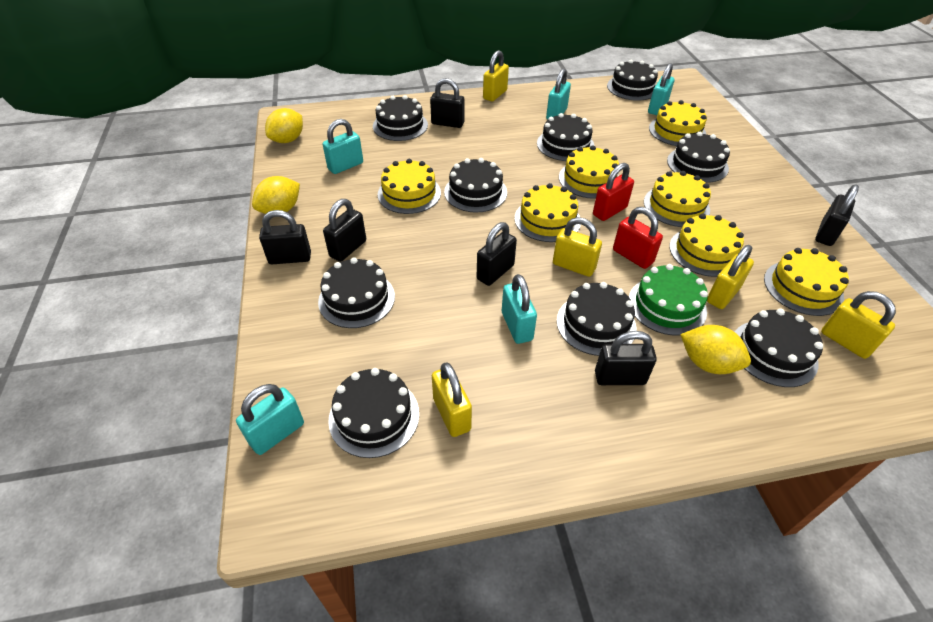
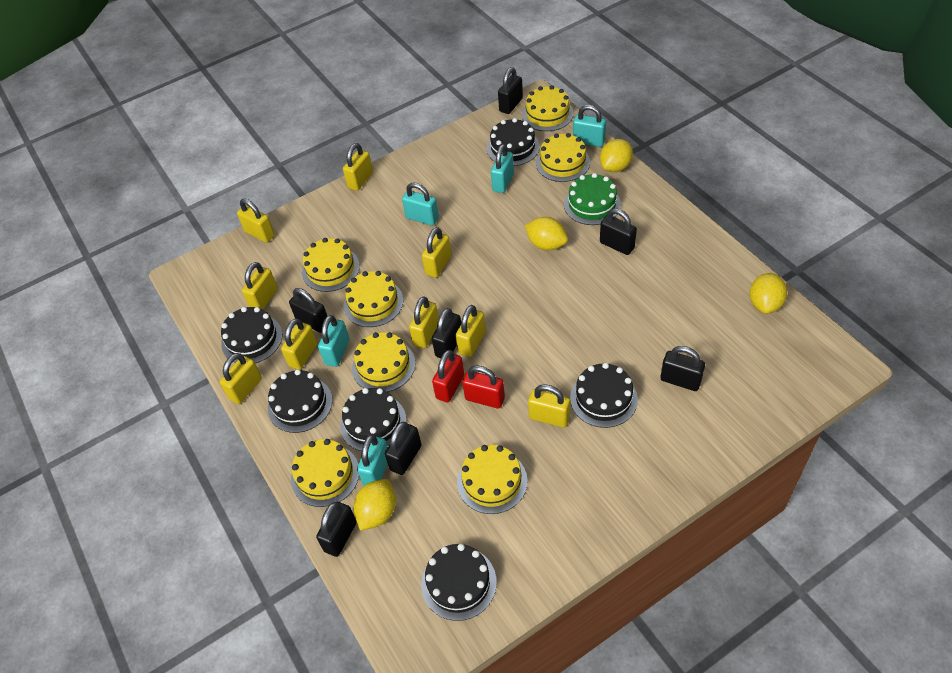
black cake: 9 -> 6
black padlock: 6 -> 7
yellow lemon: 3 -> 4
yellow padlock: 5 -> 9

